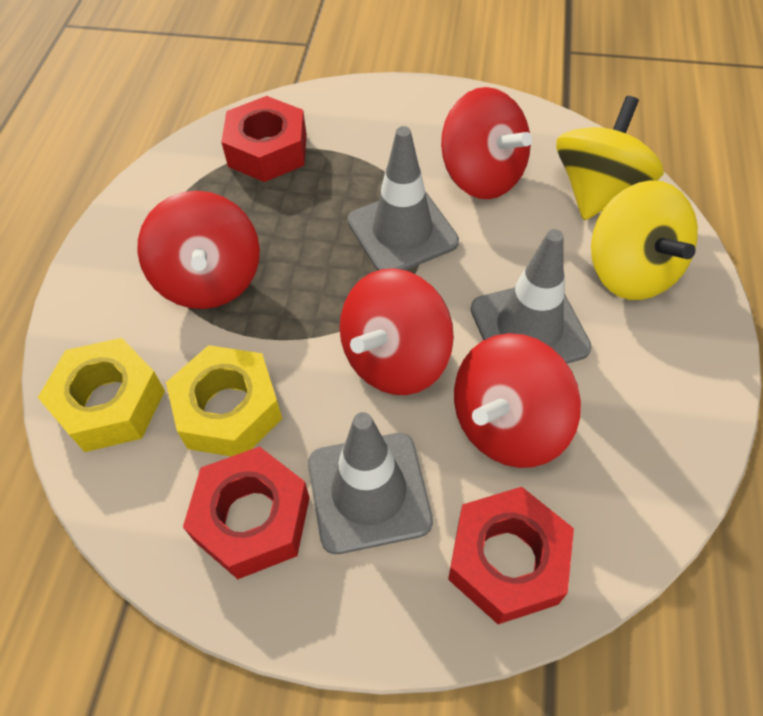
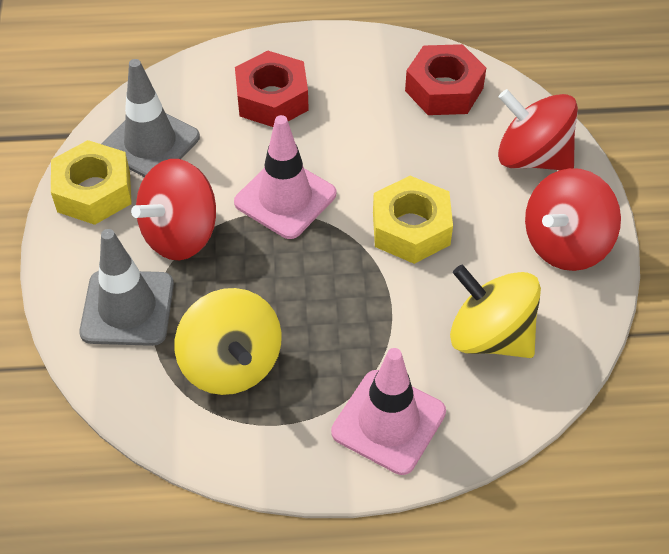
grey traffic cone: 3 -> 2
pink traffic cone: 0 -> 2
red nut: 3 -> 2
red spinning top: 4 -> 3

